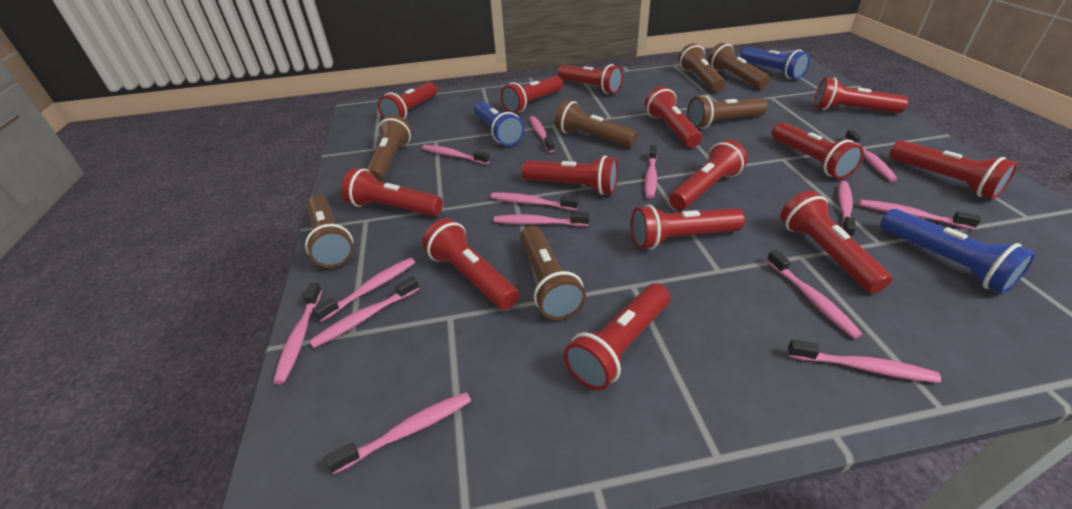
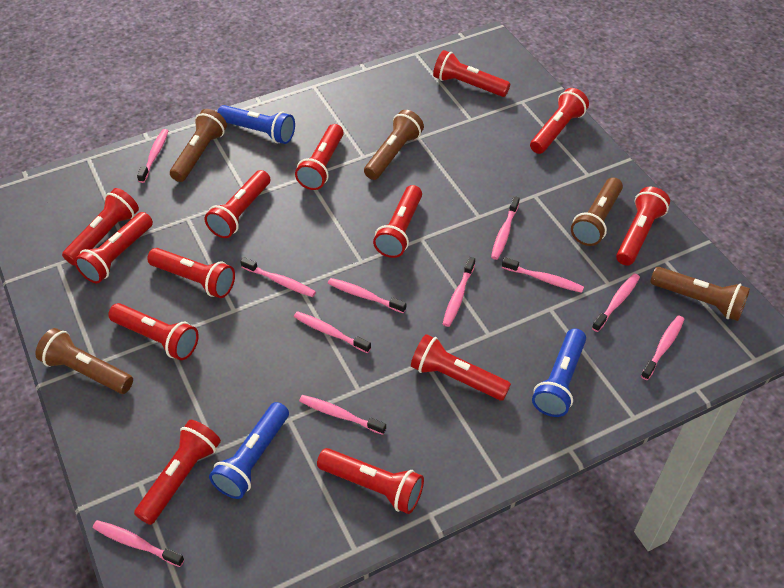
brown flashlight: 7 -> 5
pink toothbrush: 14 -> 11
red flashlight: 14 -> 13

